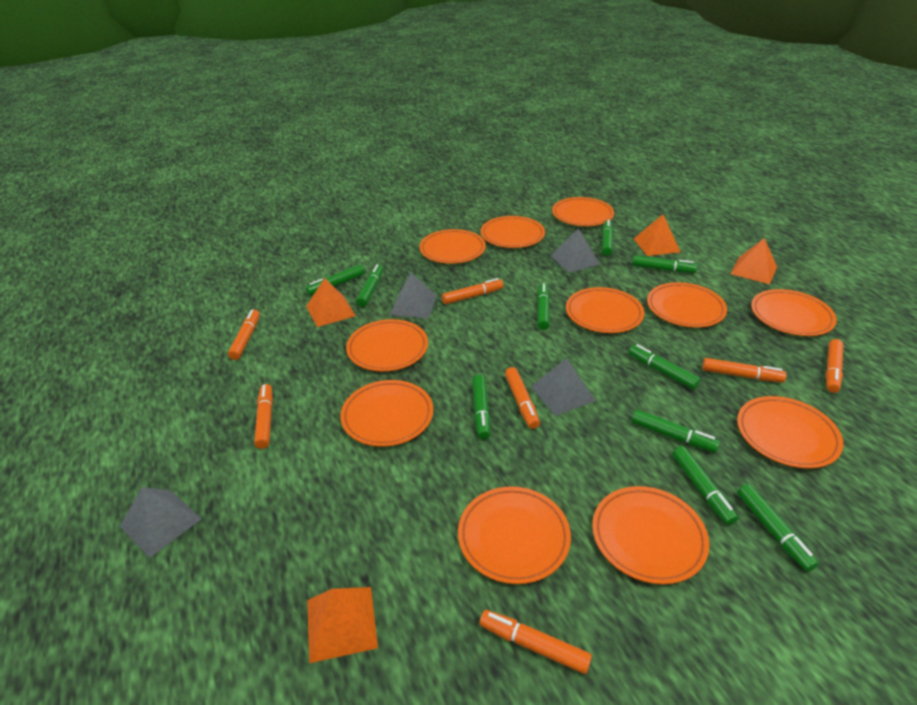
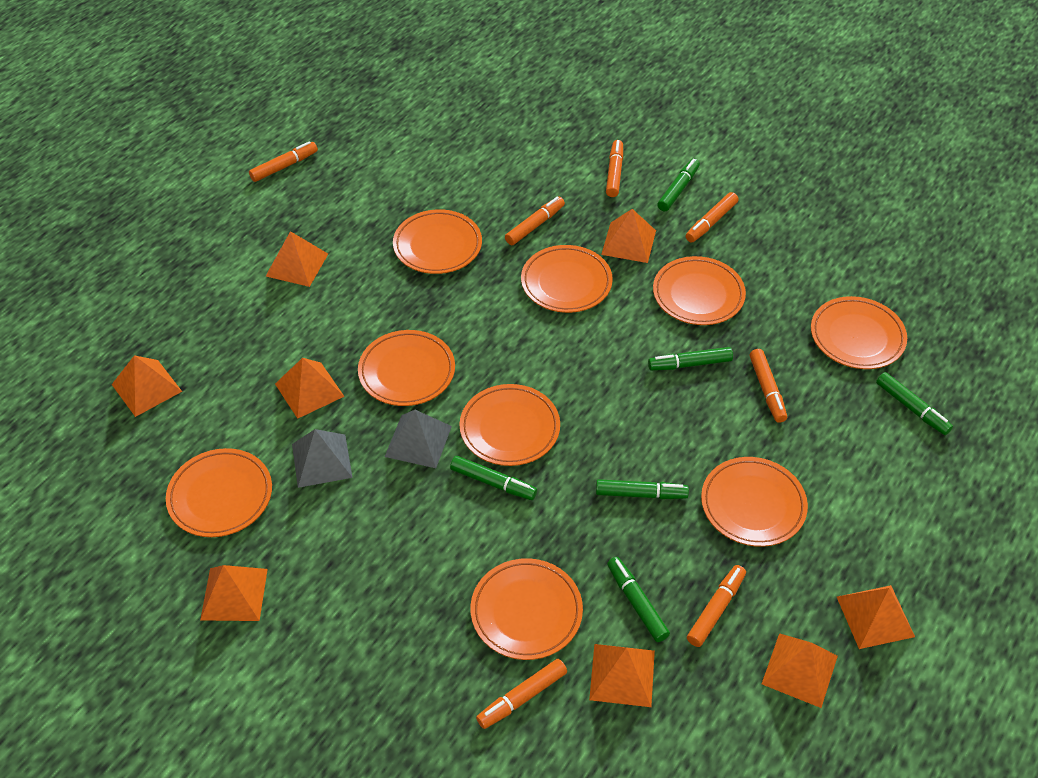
green marker: 10 -> 6
grey pyramid: 4 -> 2
orange plate: 11 -> 9
orange pyramid: 4 -> 8

